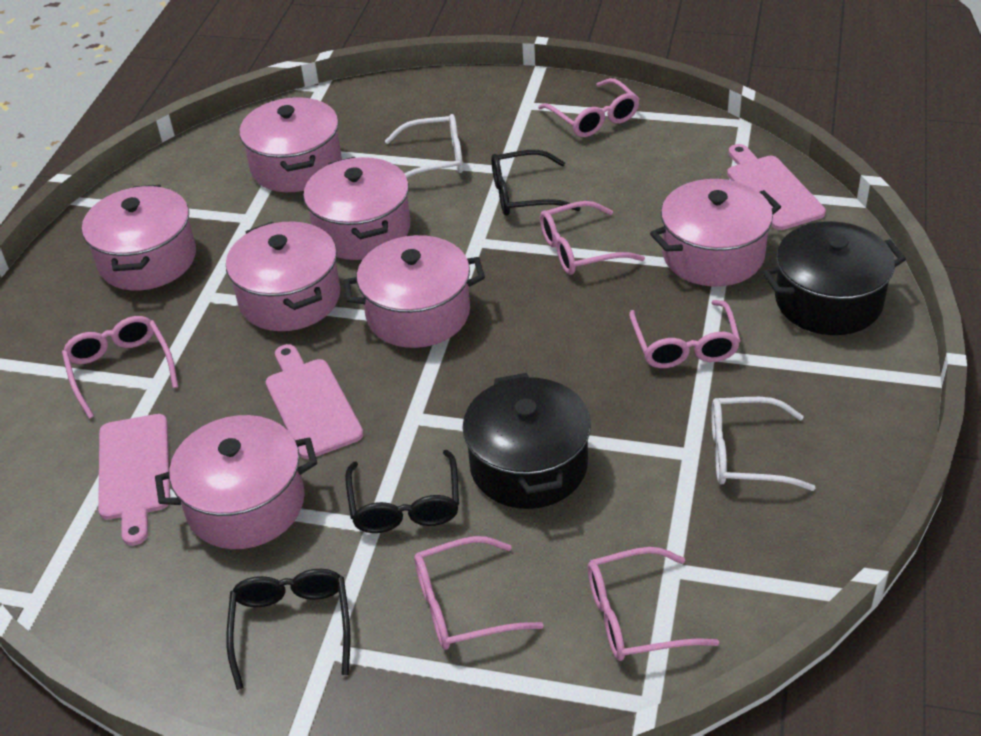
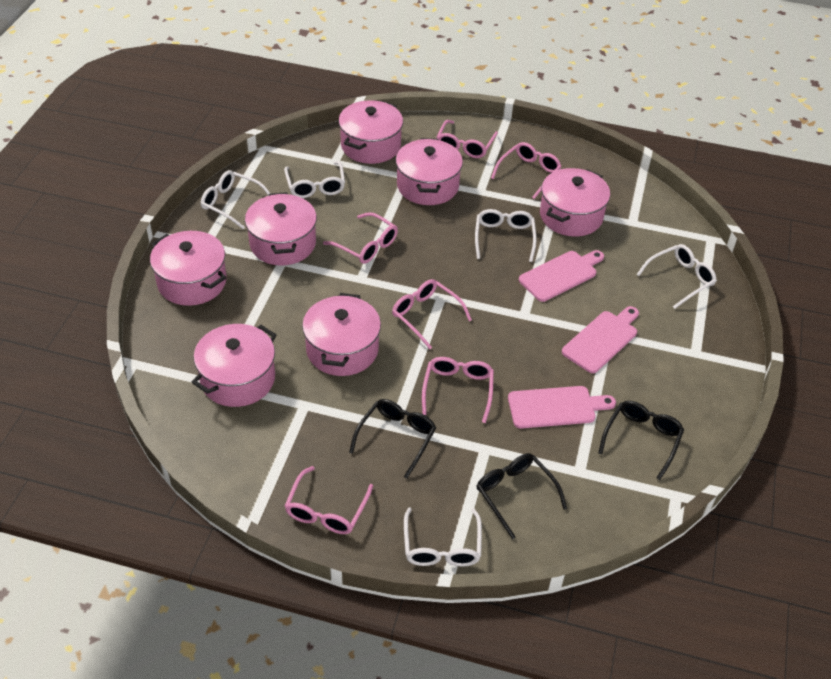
black pot: 2 -> 0
white glasses: 2 -> 5

